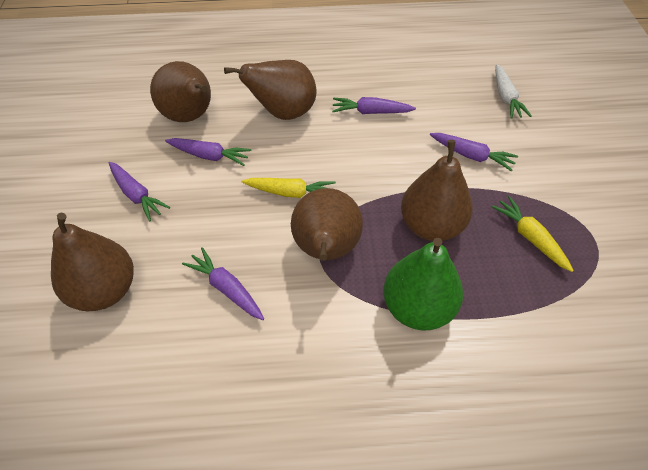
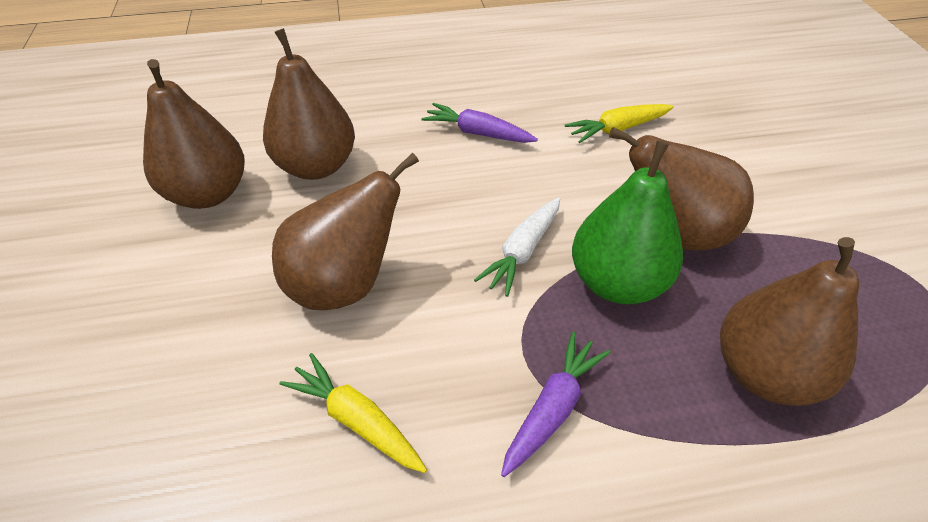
purple carrot: 5 -> 2

